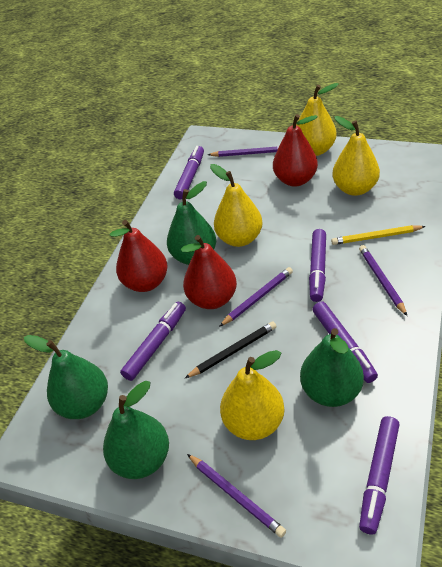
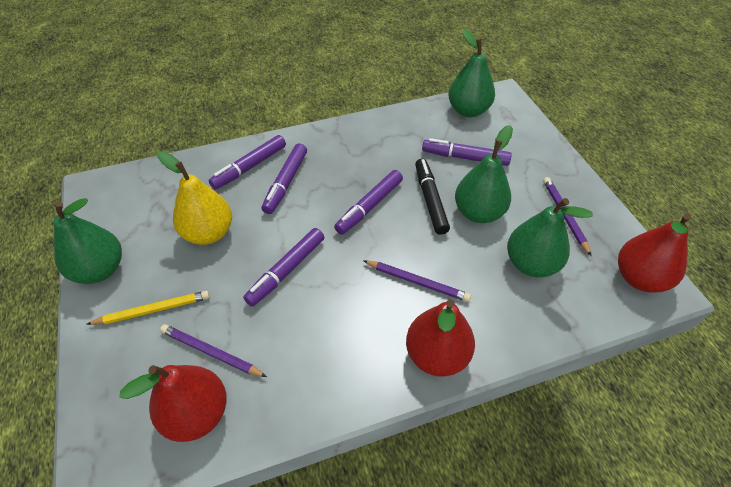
black marker: 0 -> 1
black pencil: 1 -> 0
purple pencil: 4 -> 3
yellow pear: 4 -> 1

